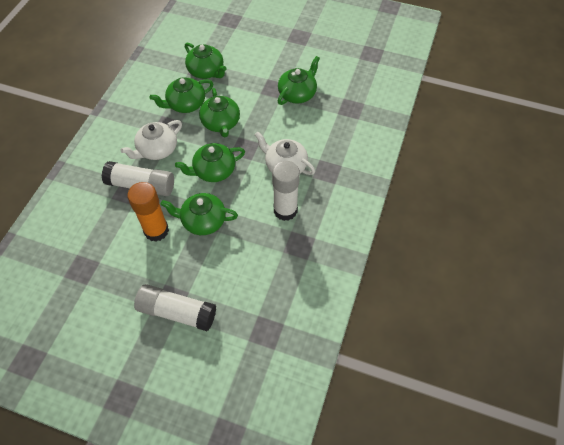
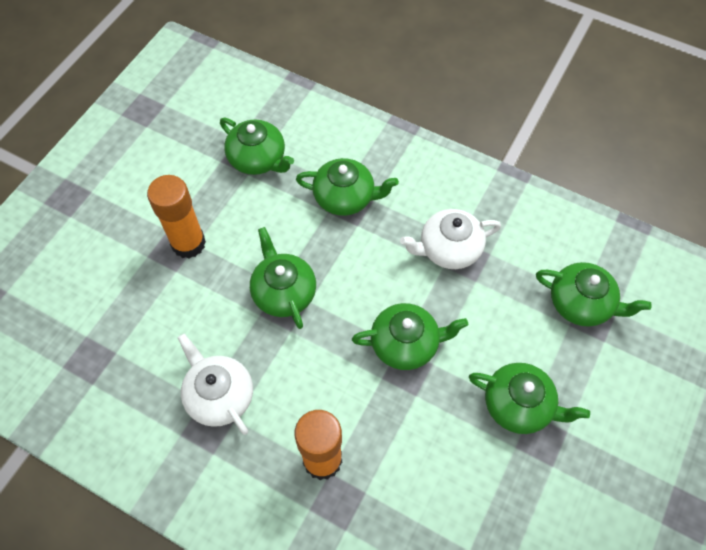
orange glue stick: 1 -> 2
white glue stick: 3 -> 0

